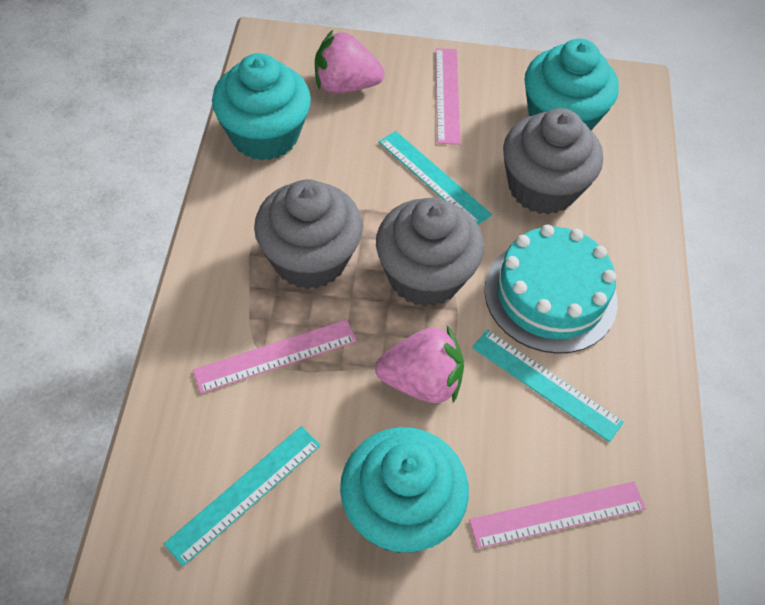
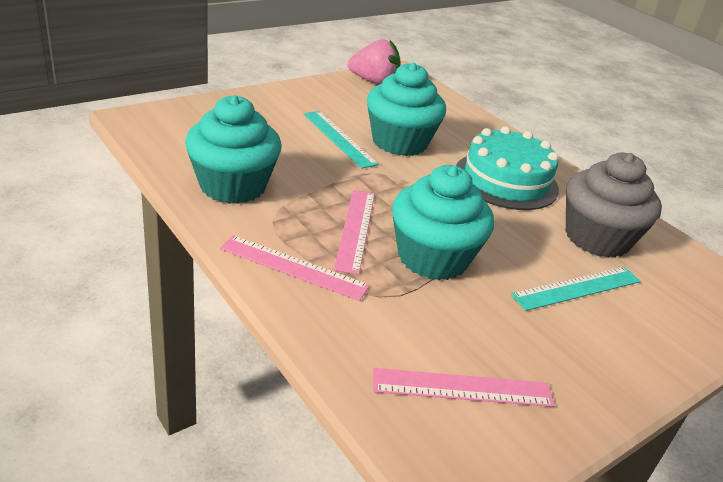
grey cupcake: 3 -> 1
pink strawberry: 2 -> 1
turquoise ruler: 3 -> 2

